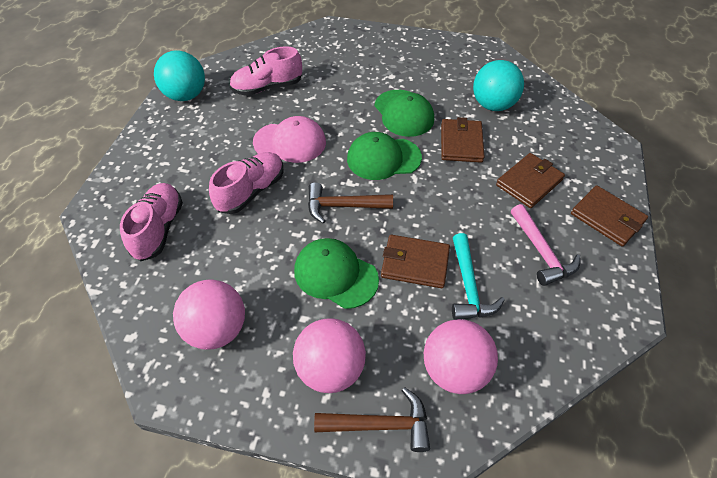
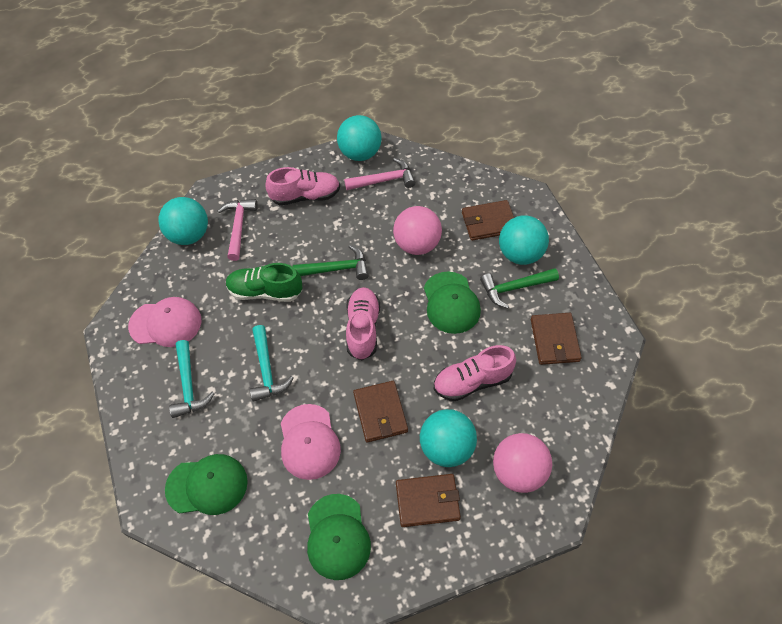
brown hammer: 2 -> 0
green hammer: 0 -> 2
green shoe: 0 -> 1
pink ball: 3 -> 2
pink cap: 1 -> 2
pink hammer: 1 -> 2
turquoise ball: 2 -> 4
turquoise hammer: 1 -> 2

